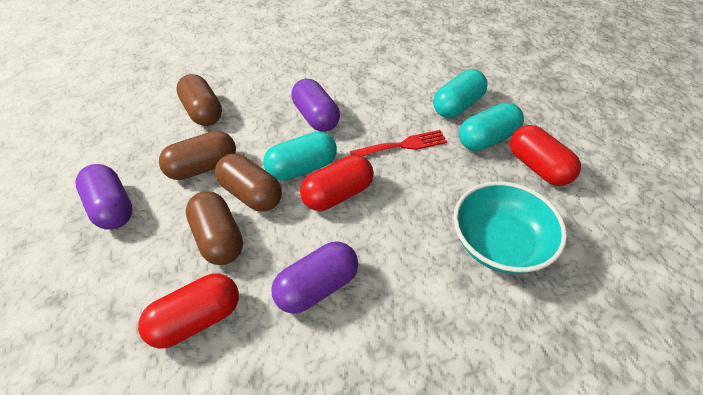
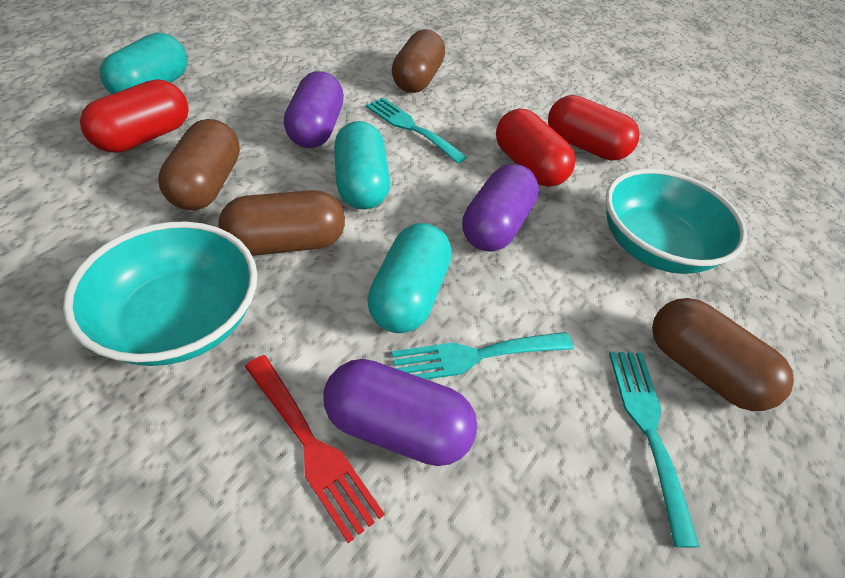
turquoise bowl: 1 -> 2
turquoise fork: 0 -> 3

